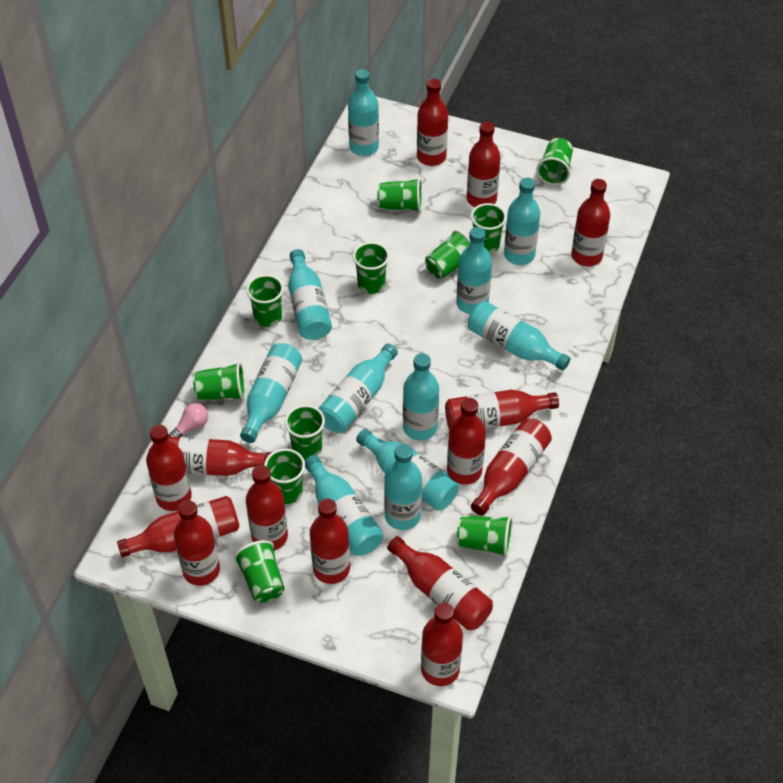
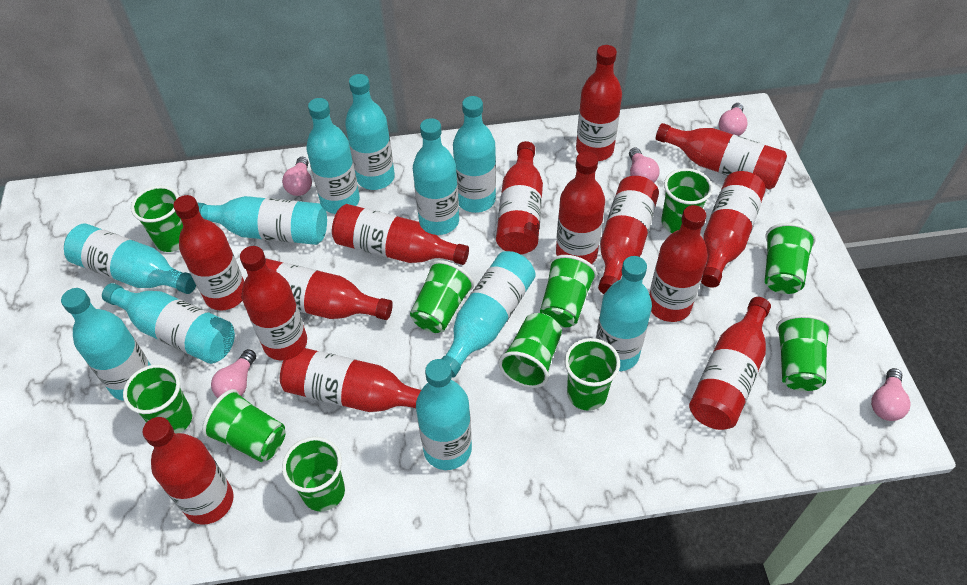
pink light bulb: 1 -> 5

